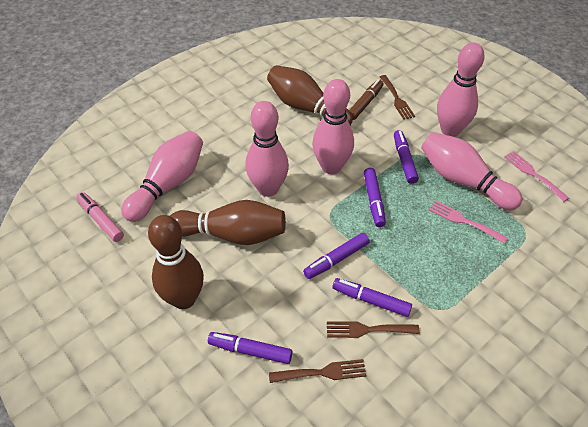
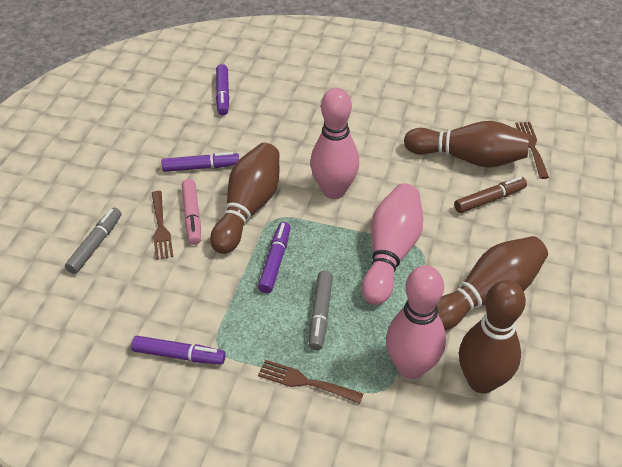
brown bowling pin: 3 -> 4
grey marker: 0 -> 2
pink bowling pin: 5 -> 3
pink fork: 2 -> 0
purple marker: 5 -> 4

